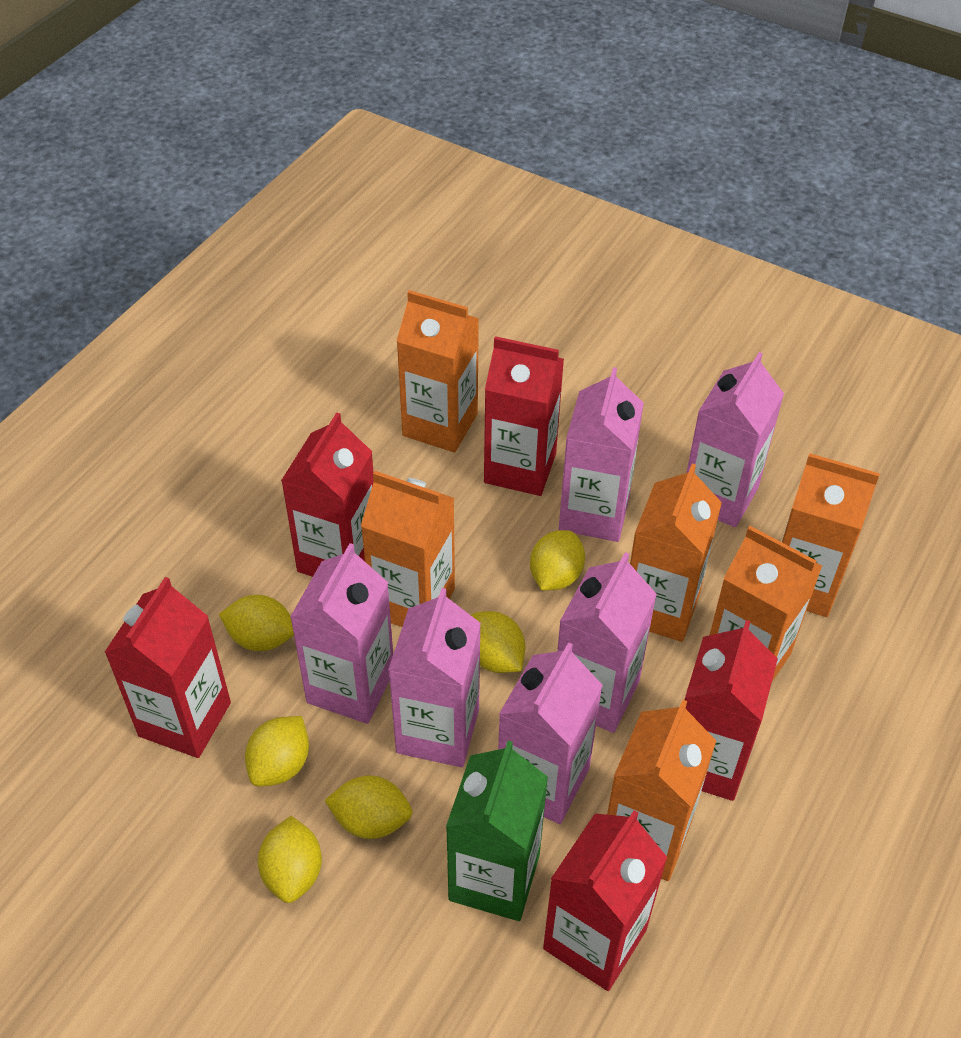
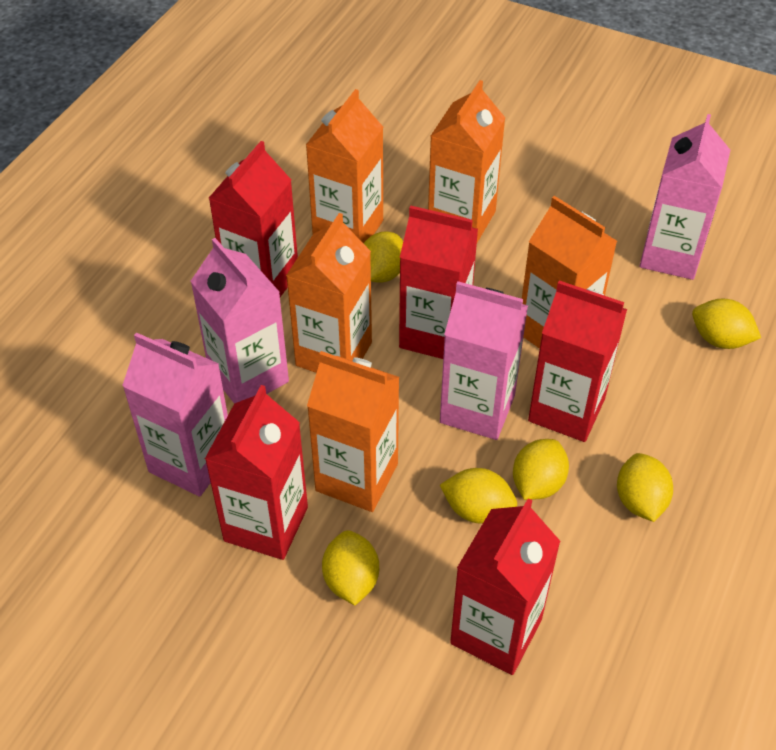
green carton: 1 -> 0
orange carton: 6 -> 5
pink carton: 6 -> 4

